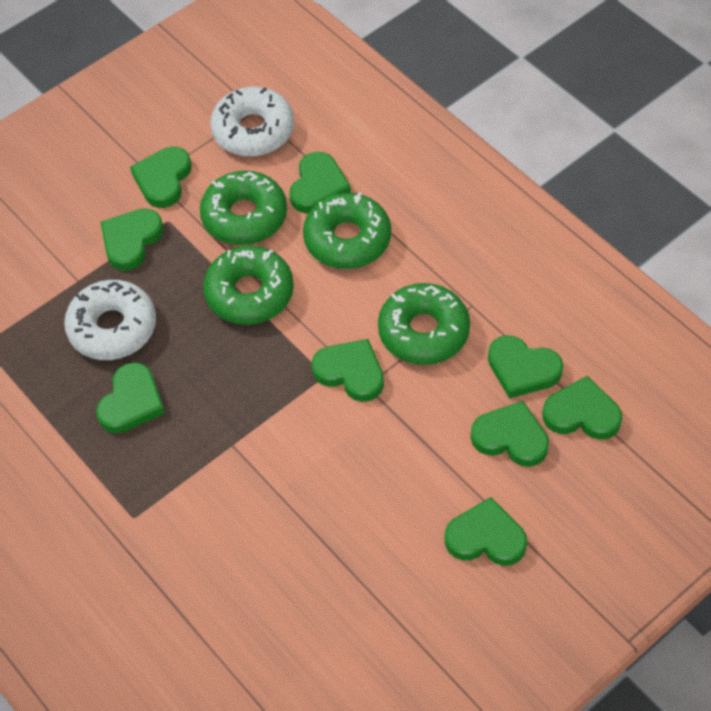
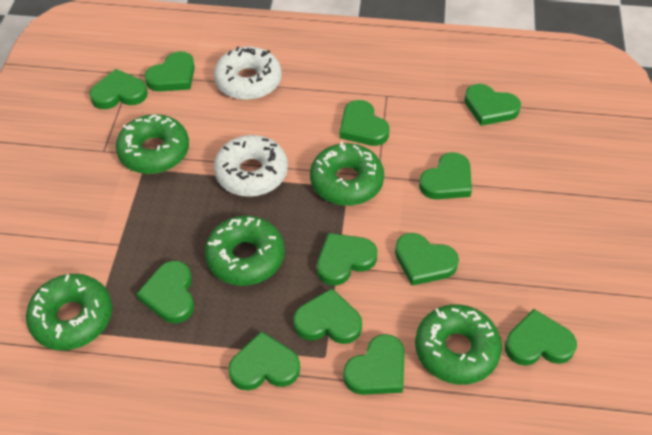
green donut: 4 -> 5
green heart: 9 -> 12

